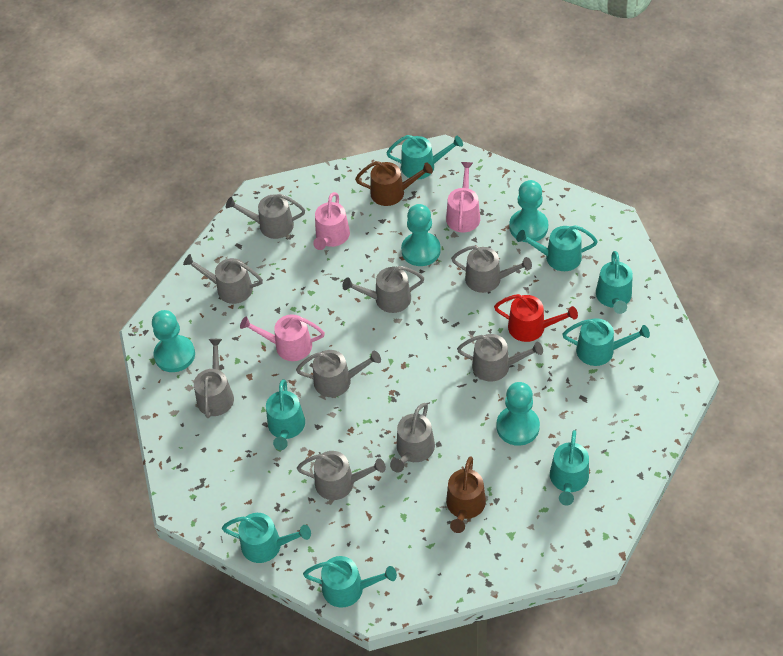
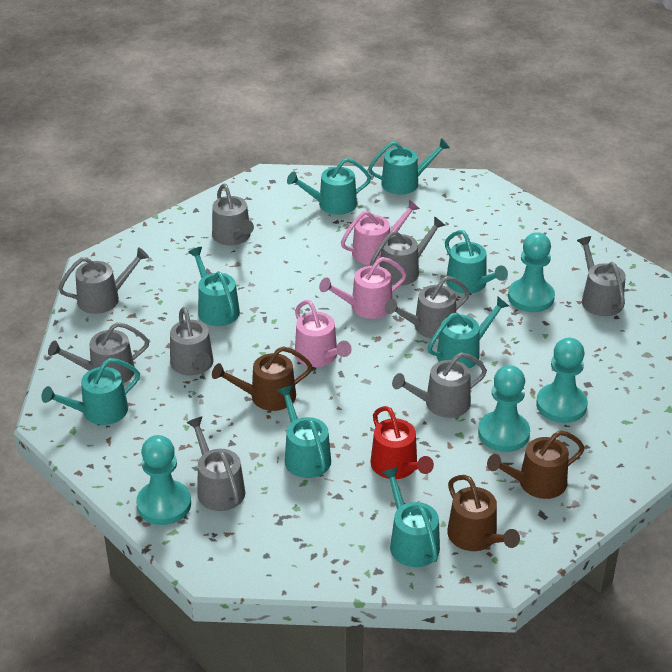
brown watering can: 2 -> 3

